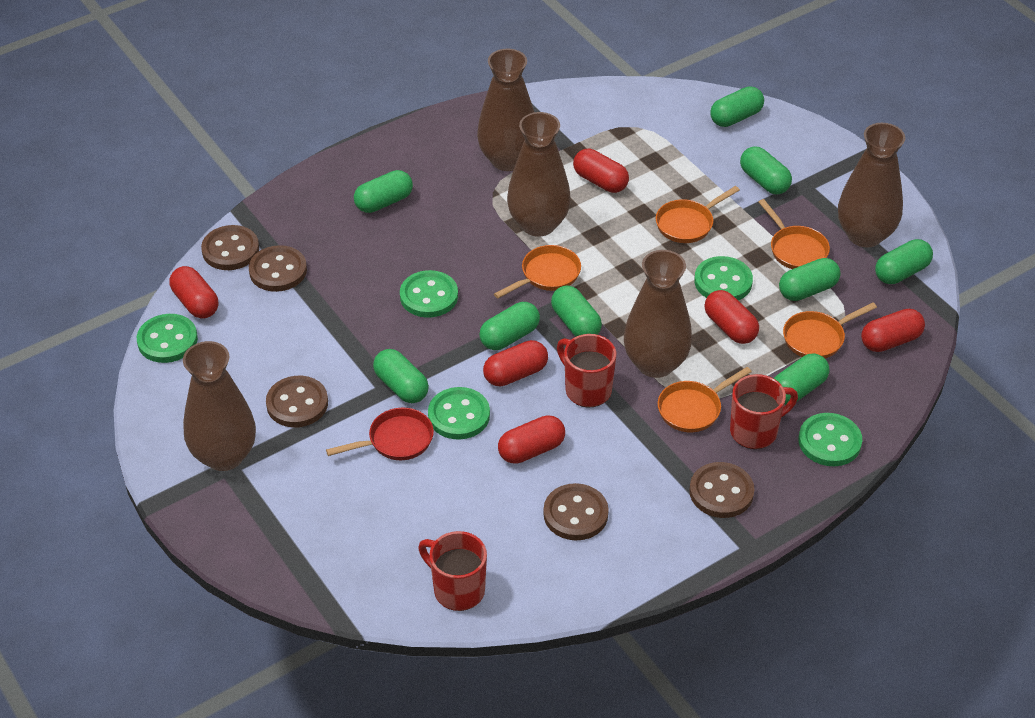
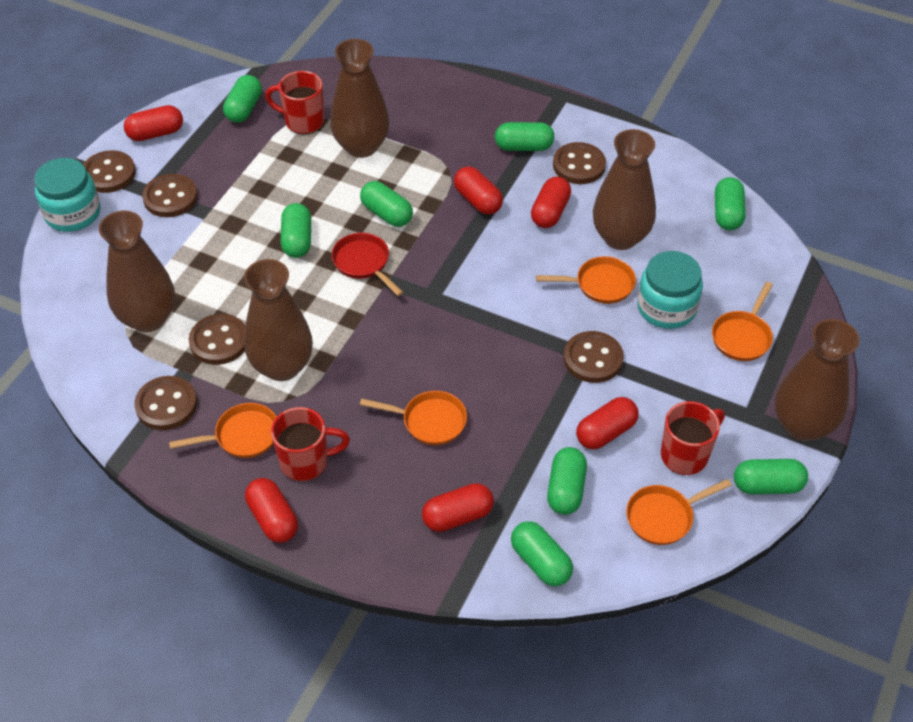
brown button: 5 -> 6
green button: 5 -> 0
green capsule: 9 -> 8
turquoise jar: 0 -> 2

